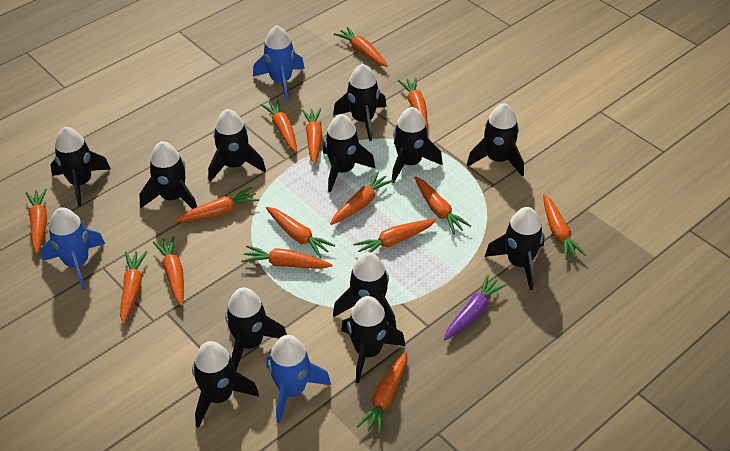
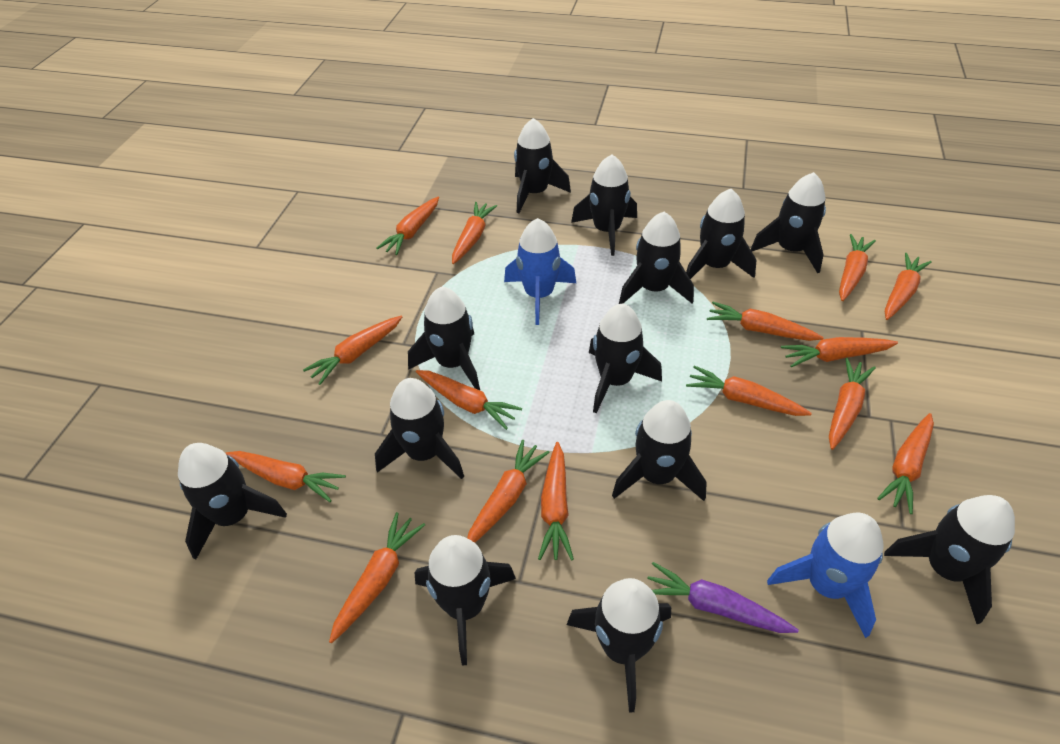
black rocket: 12 -> 13
blue rocket: 3 -> 2

